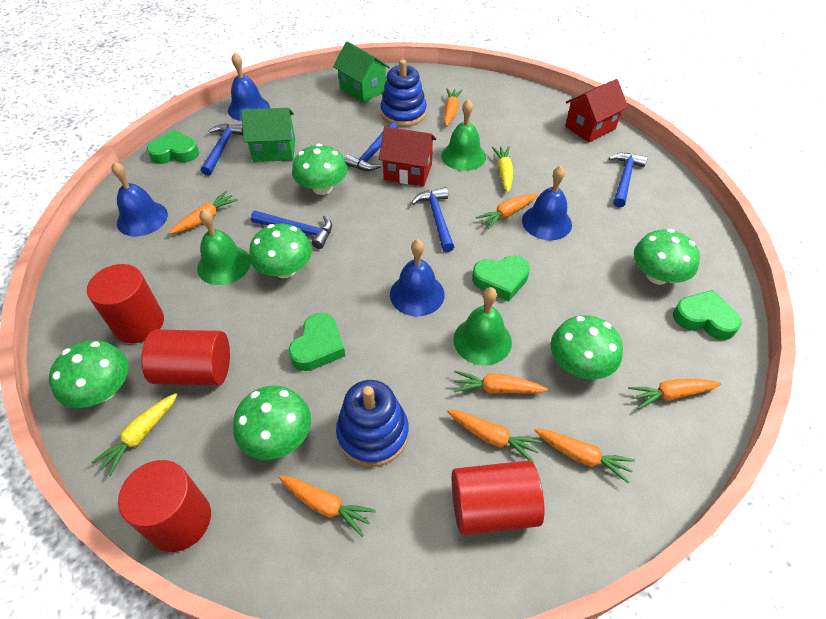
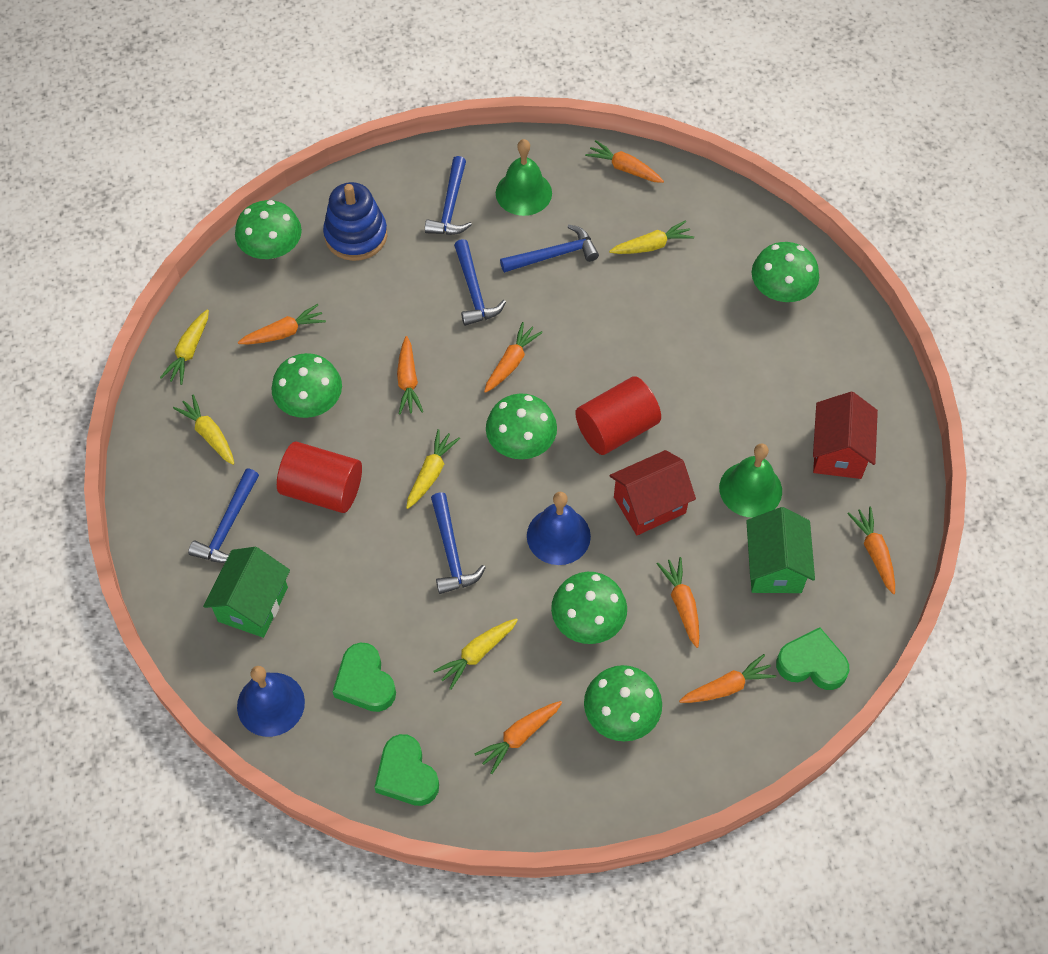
blue bell: 4 -> 2
blue stacking toy: 2 -> 1
green bell: 3 -> 2
green heart: 4 -> 3
red cylinder: 4 -> 2
yellow carrot: 2 -> 5

